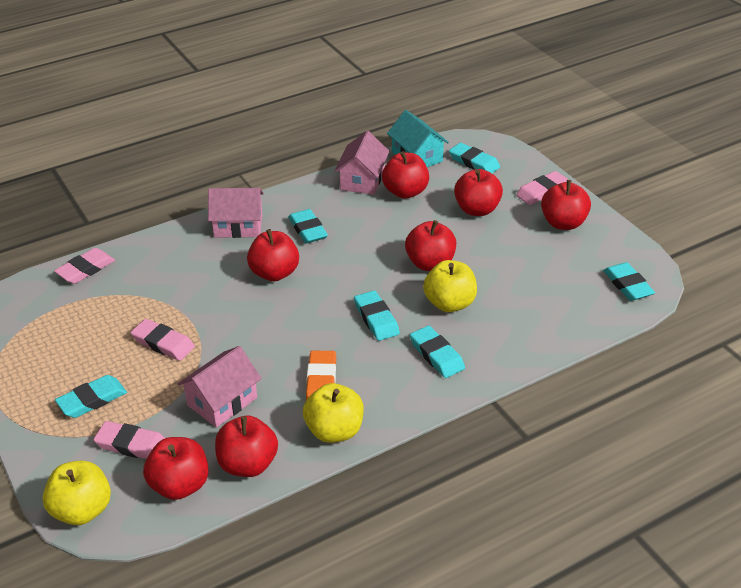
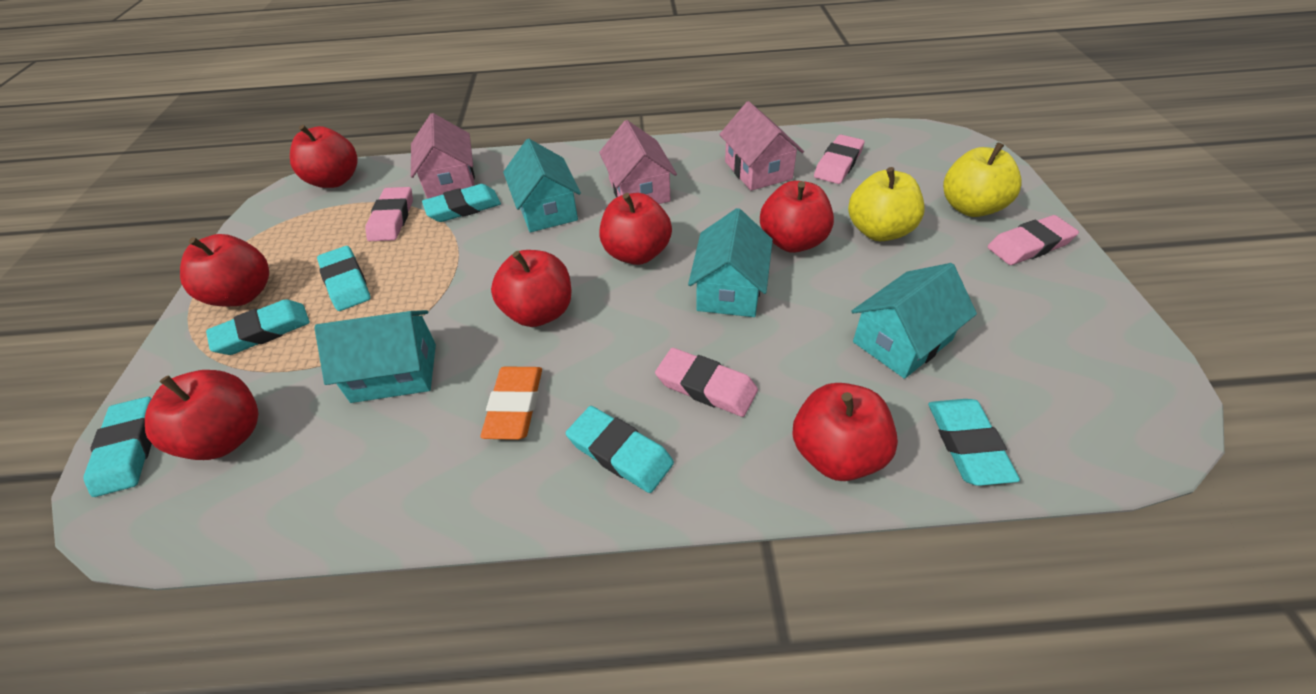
turquoise house: 1 -> 4
yellow apple: 3 -> 2

